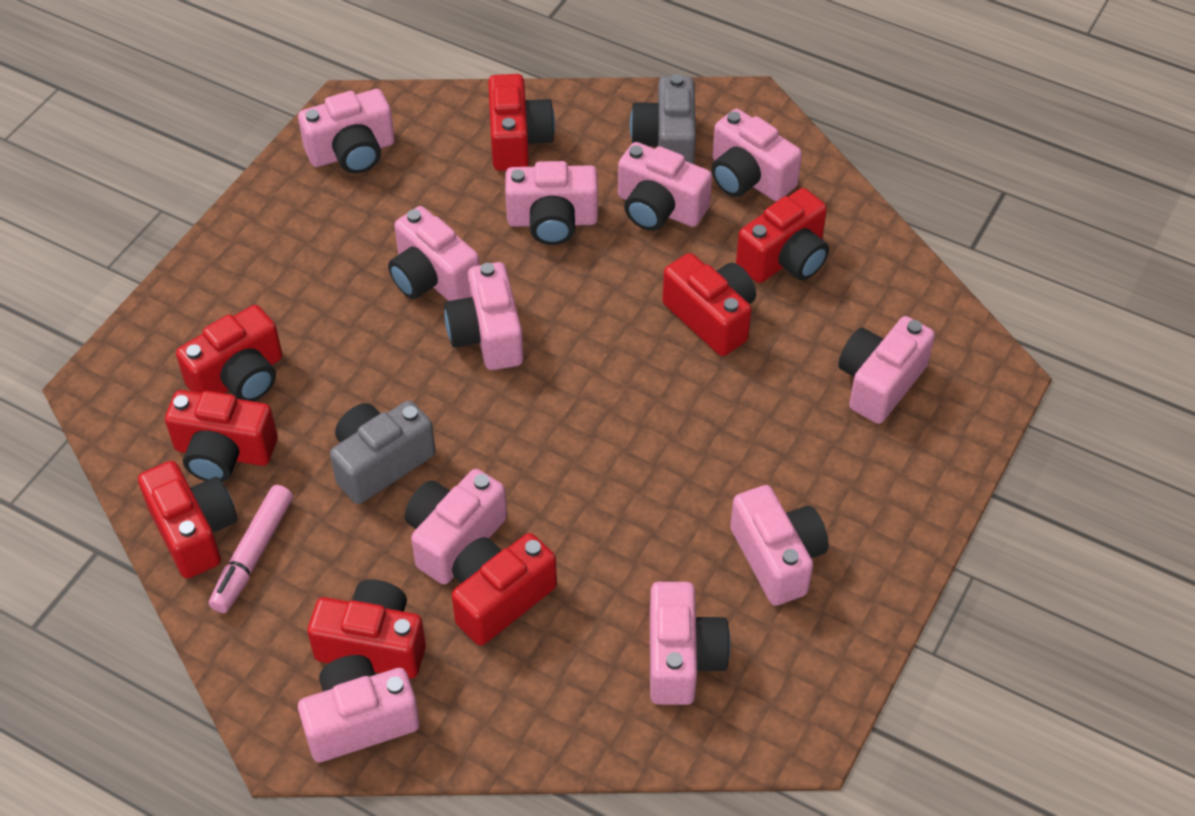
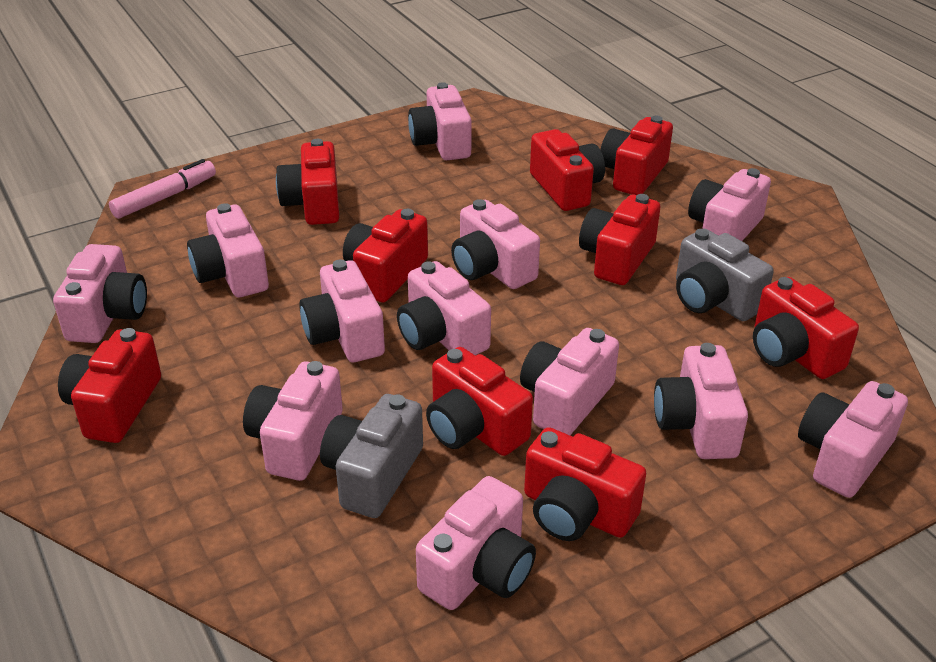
pink camera: 11 -> 12
red camera: 8 -> 9

